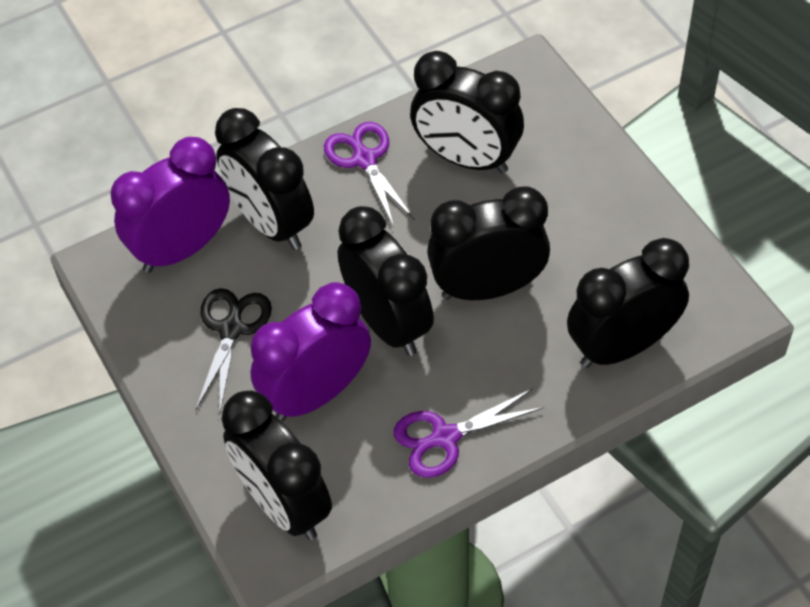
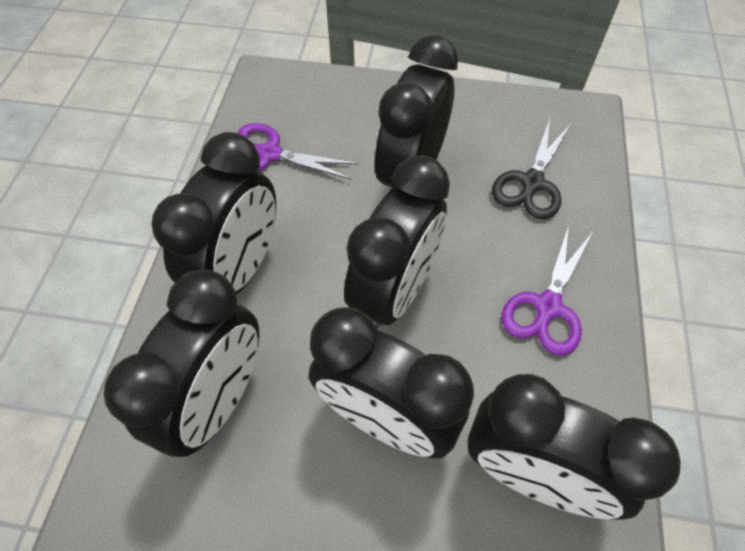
purple clock: 2 -> 0

